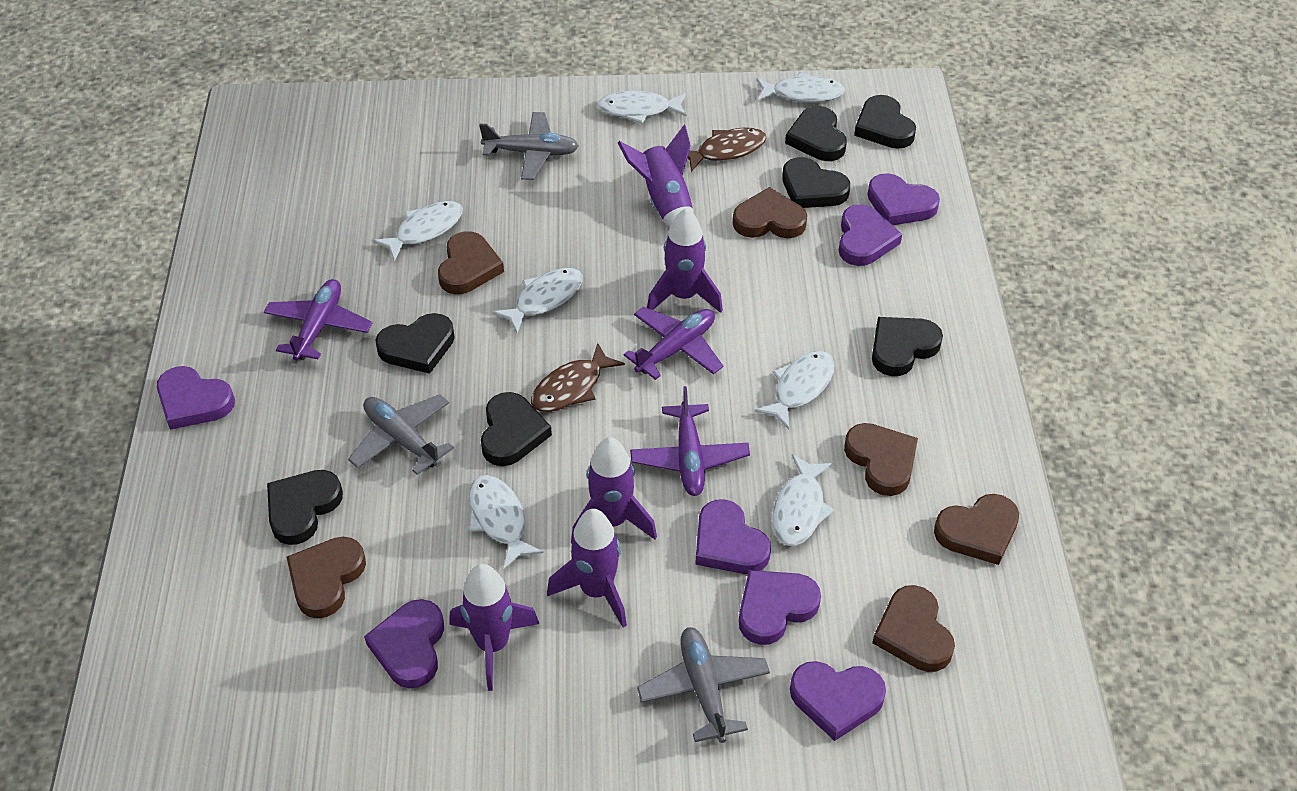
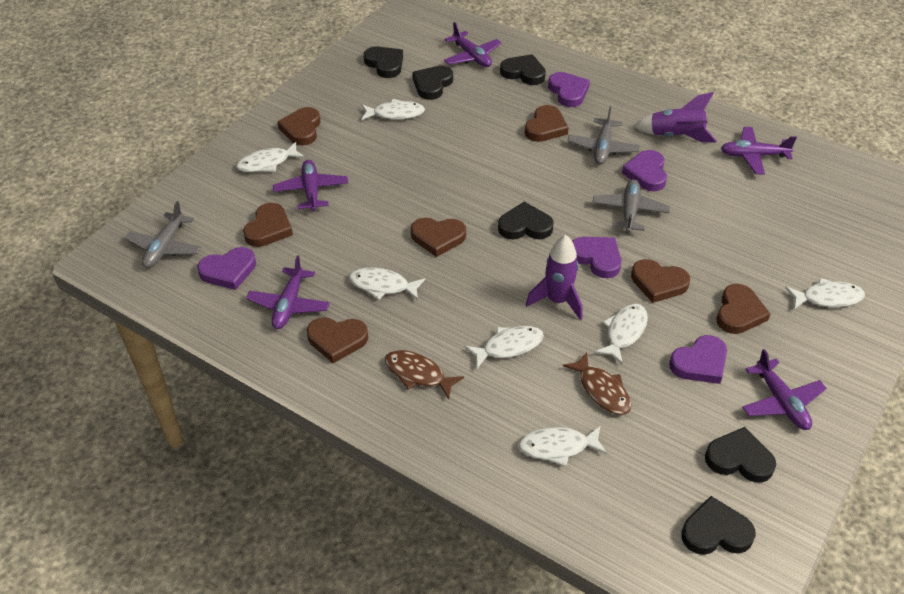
black heart: 7 -> 6
brown heart: 6 -> 7
purple heart: 7 -> 5
purple plane: 3 -> 5
purple rocket: 5 -> 2

